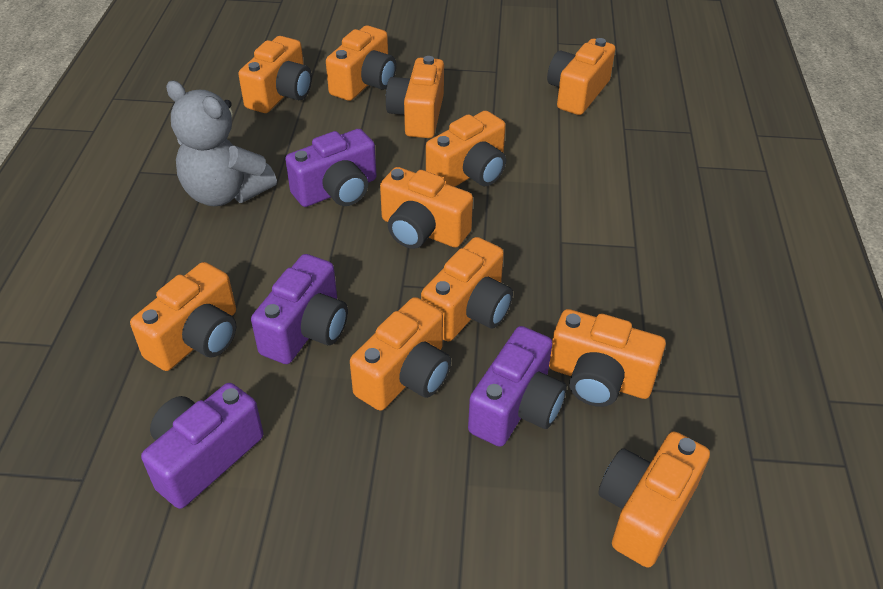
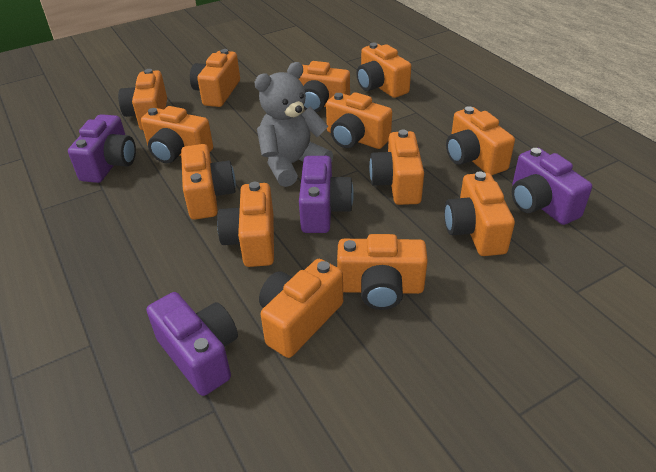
orange camera: 11 -> 13

